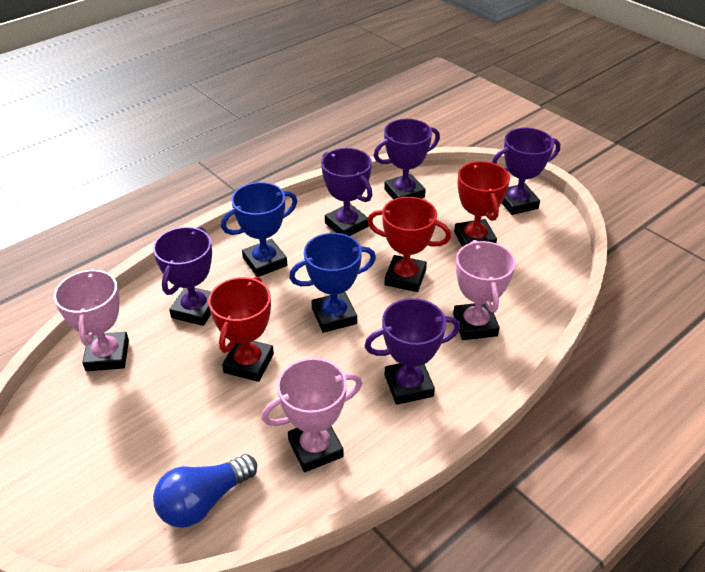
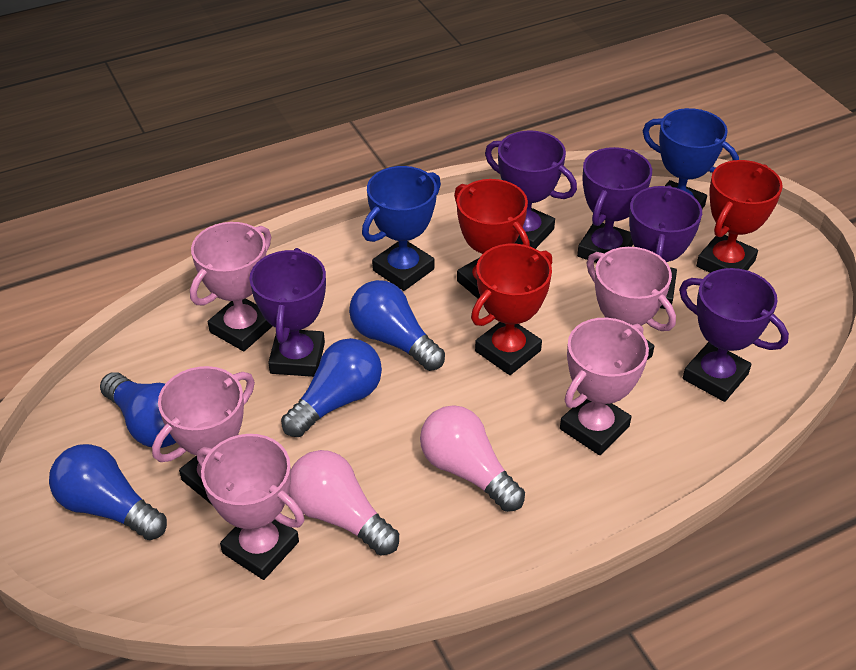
blue light bulb: 1 -> 4
pink light bulb: 0 -> 2
pink trophy: 3 -> 5

